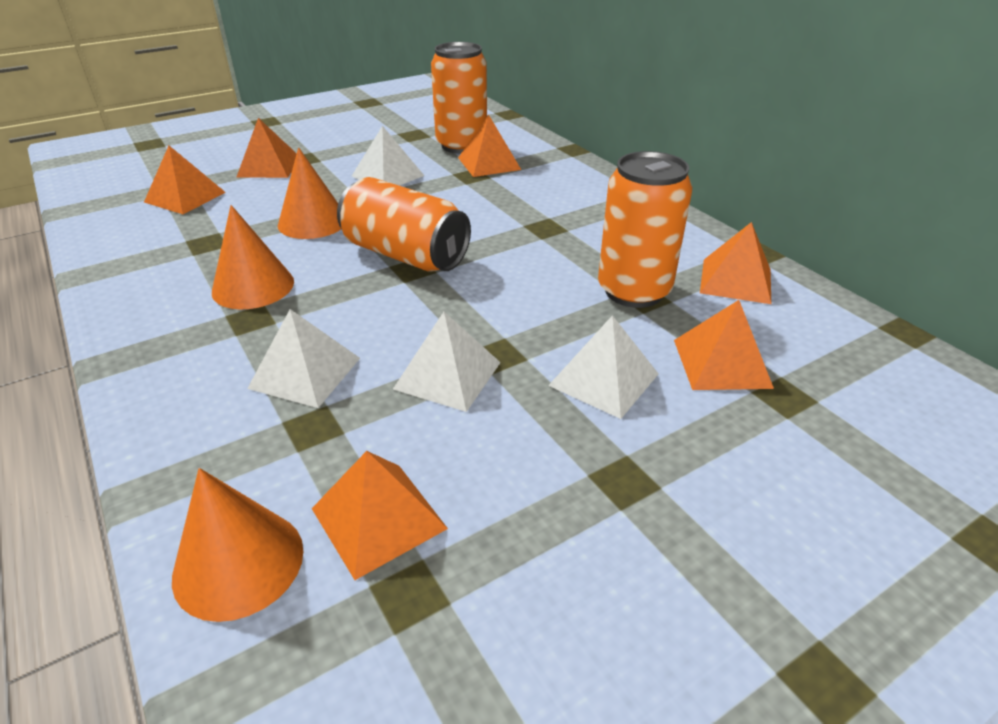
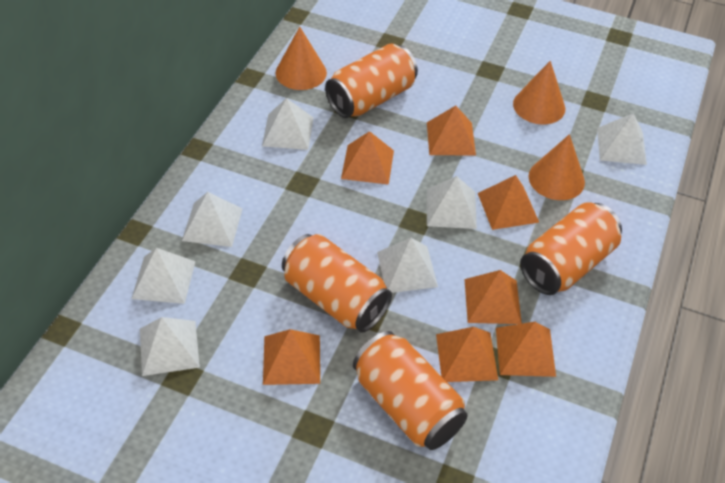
orange can: 3 -> 4
orange pyramid: 6 -> 7
white pyramid: 4 -> 7

